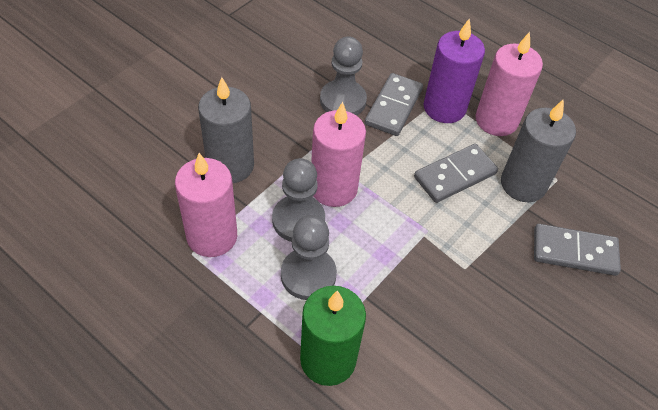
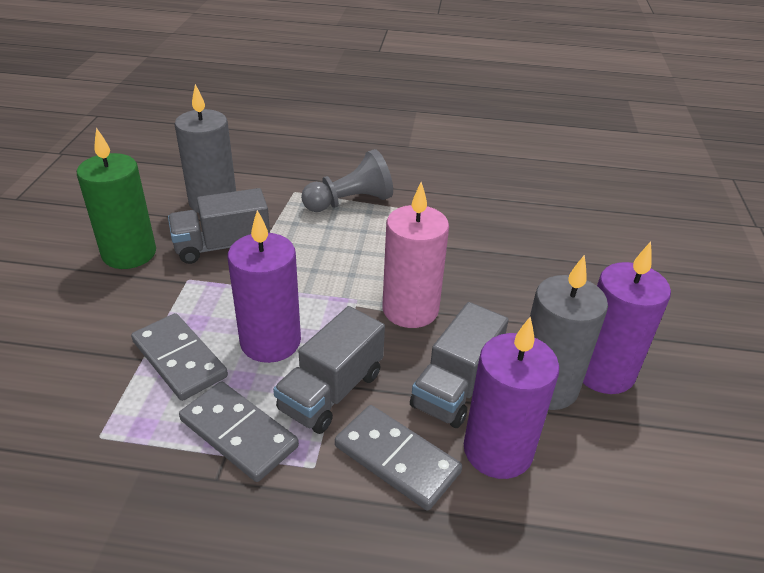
grey pawn: 3 -> 1
grey truck: 0 -> 3
pink candle: 3 -> 1
purple candle: 1 -> 3

